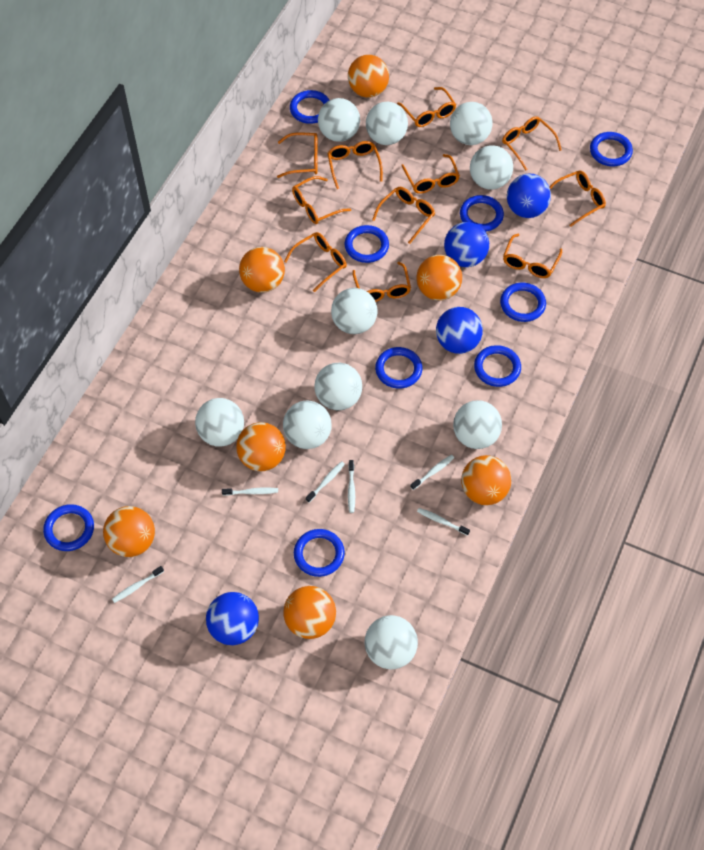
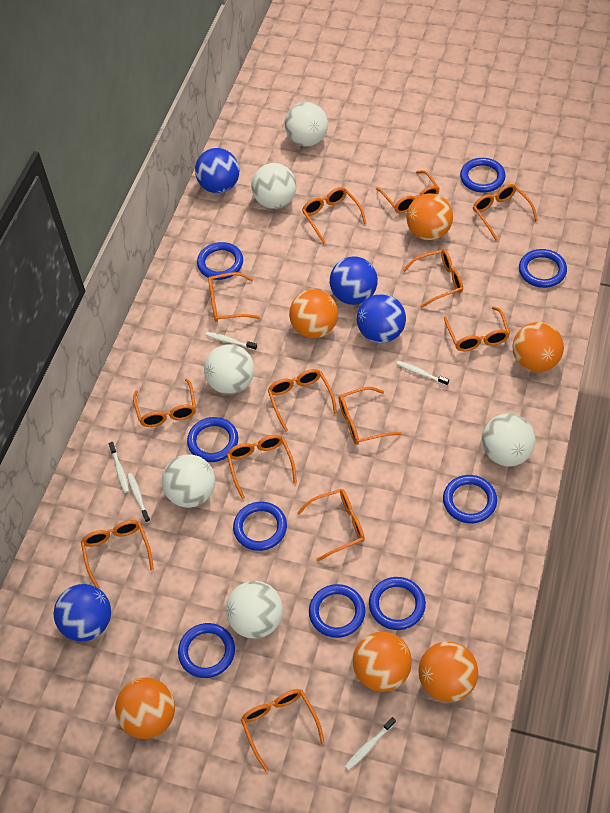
orange ball: 7 -> 6
orange glasses: 11 -> 13
white ball: 10 -> 6
white toothbrush: 6 -> 5

